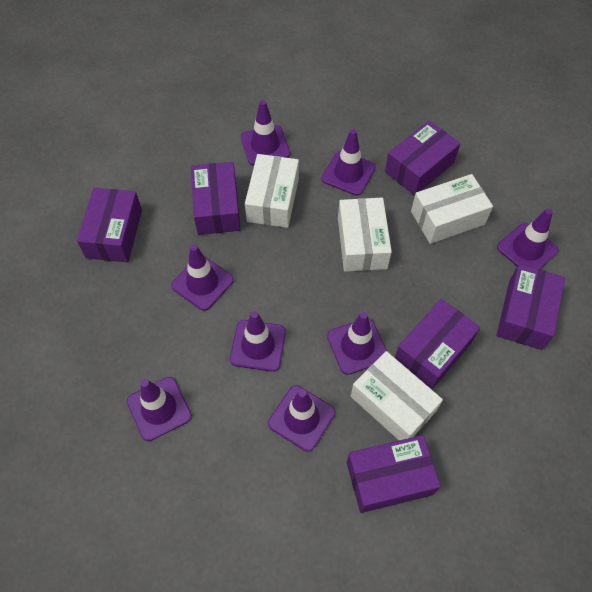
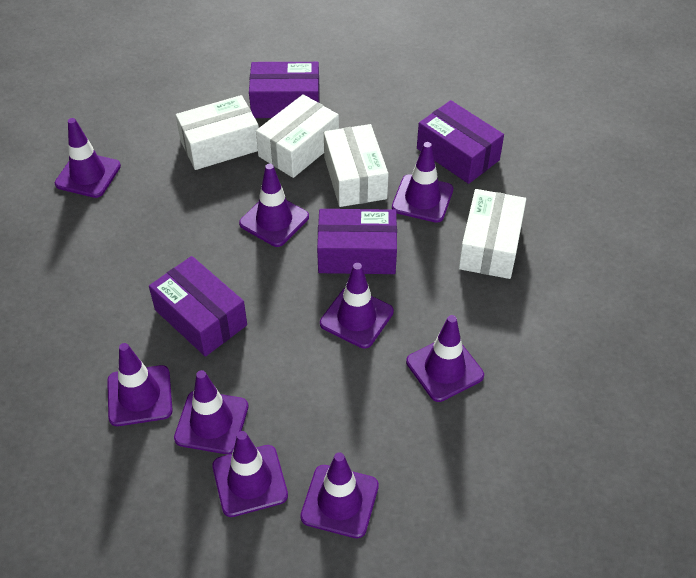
purple box: 6 -> 4
purple traffic cone: 8 -> 9

